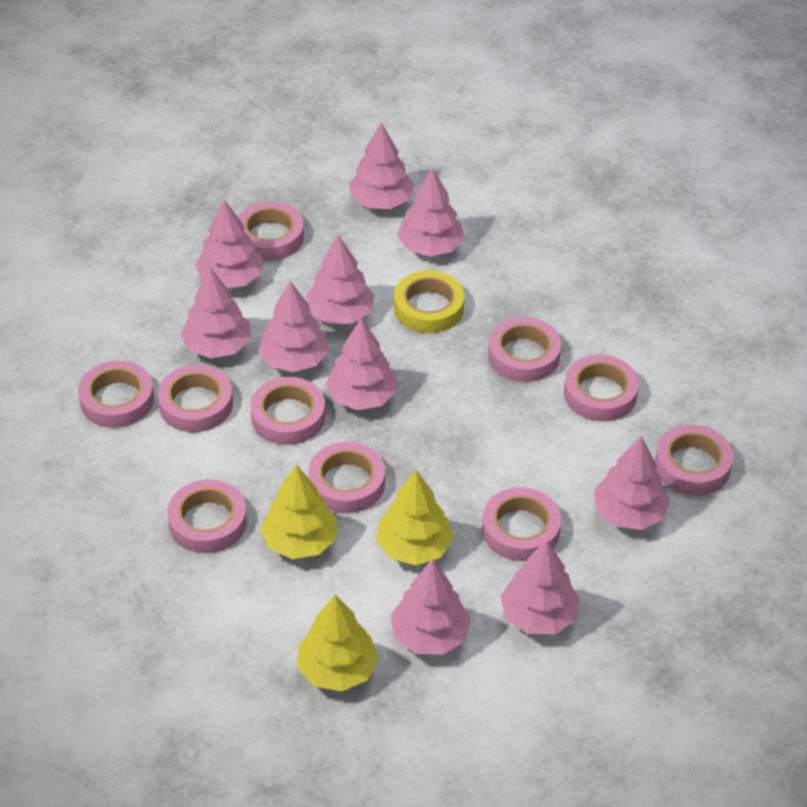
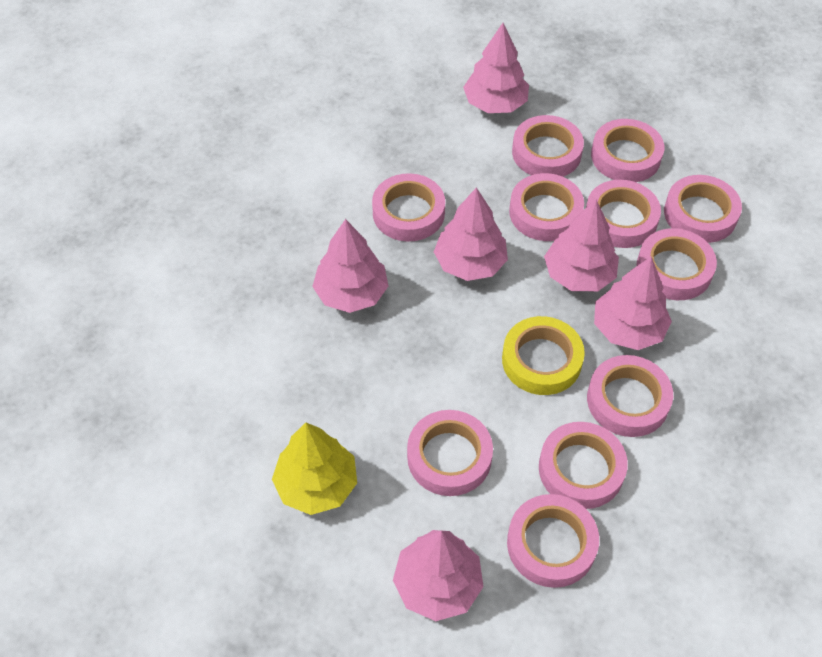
pink tape: 10 -> 11
pink tree: 10 -> 6
yellow tree: 3 -> 1

